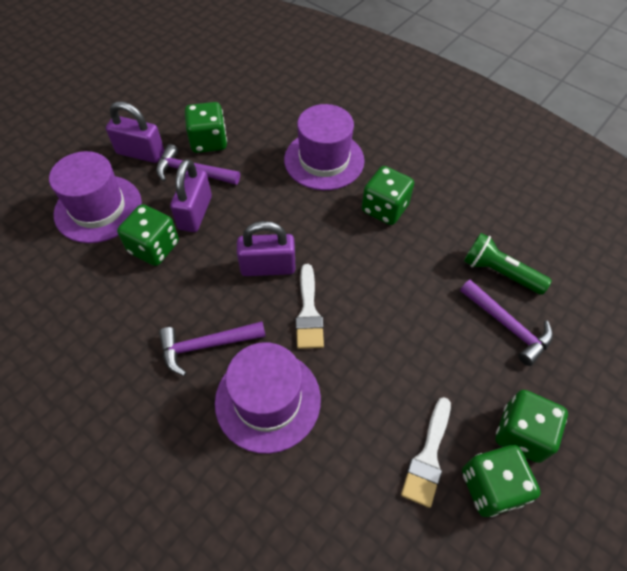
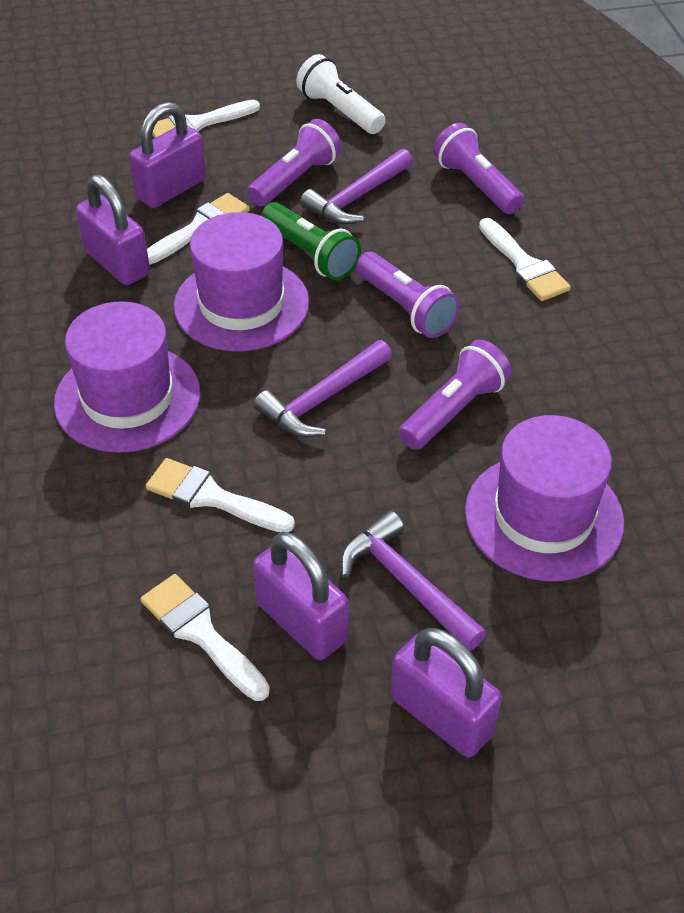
green dice: 5 -> 0
purple flashlight: 0 -> 4
purple padlock: 3 -> 4
white brush: 2 -> 5
white flashlight: 0 -> 1

